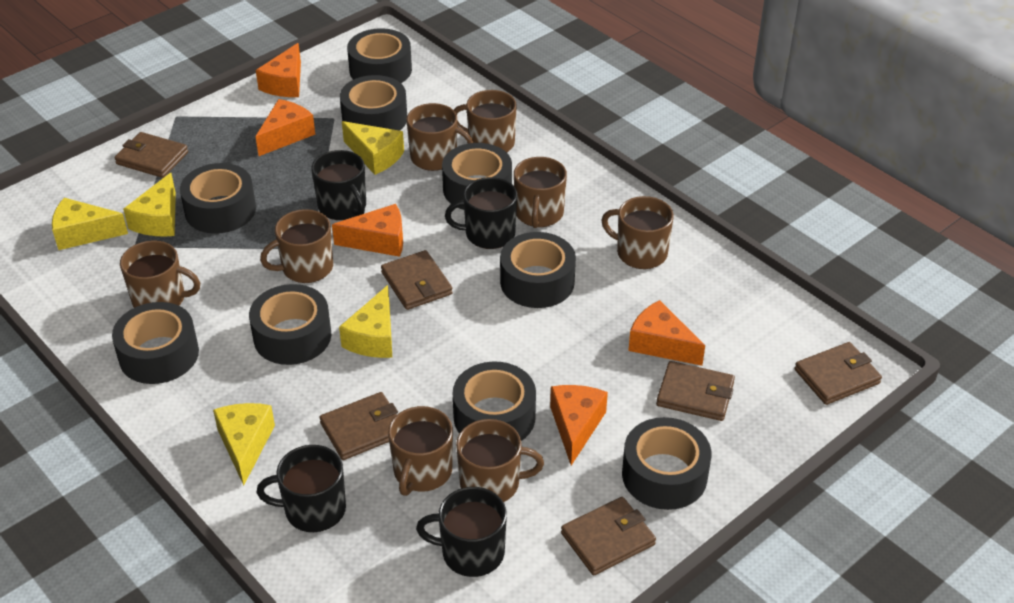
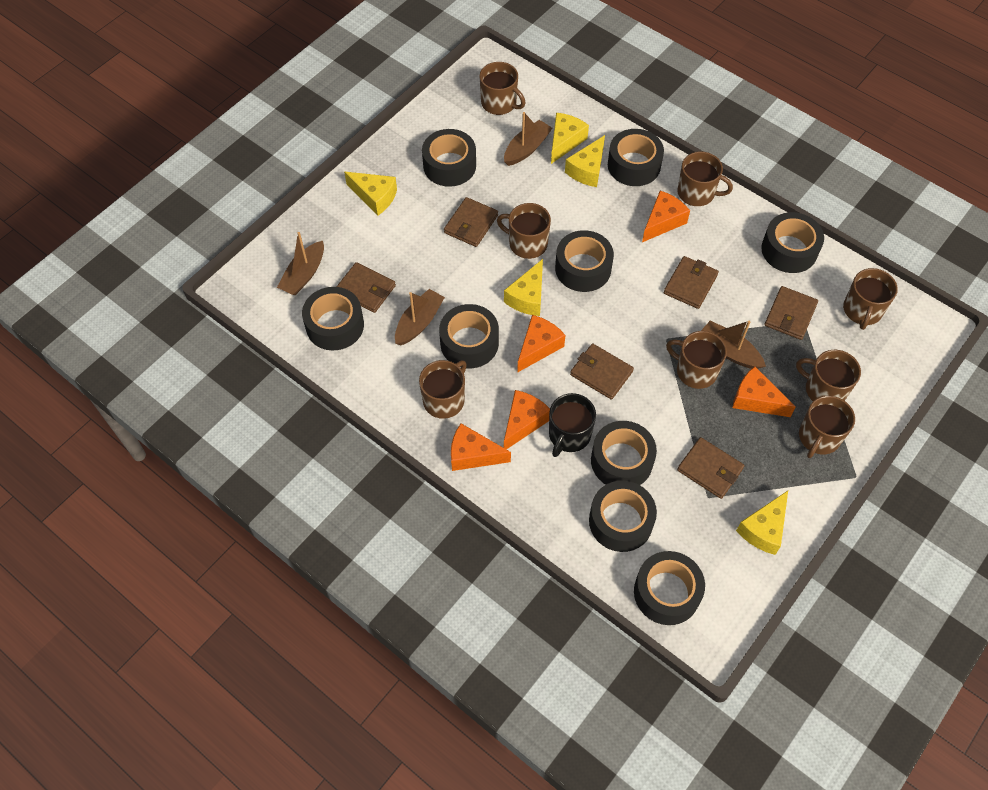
black mug: 4 -> 1
brown boat: 0 -> 4

